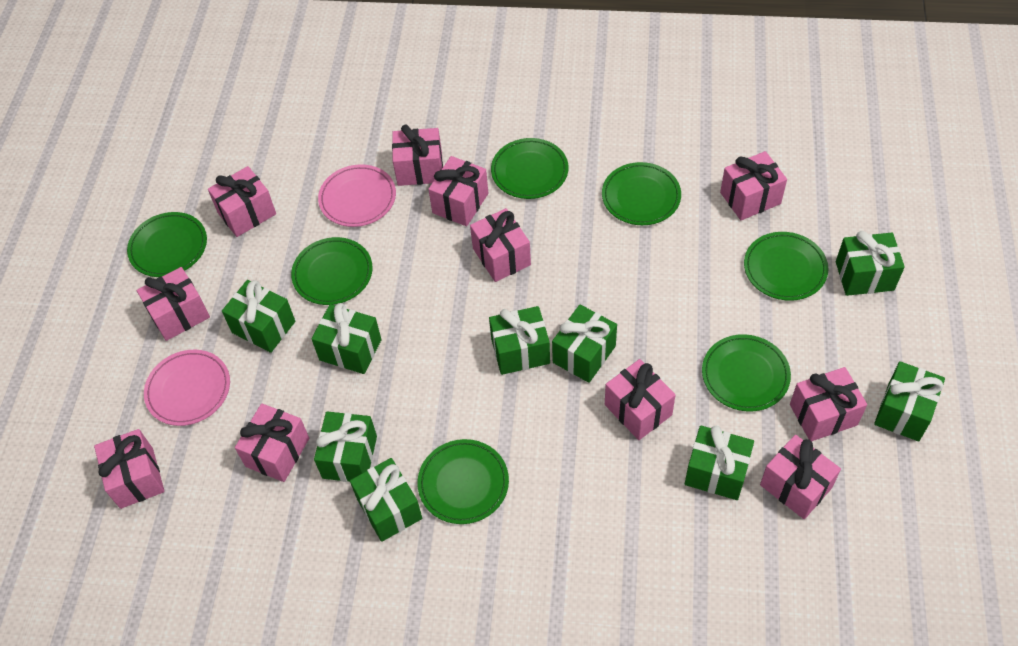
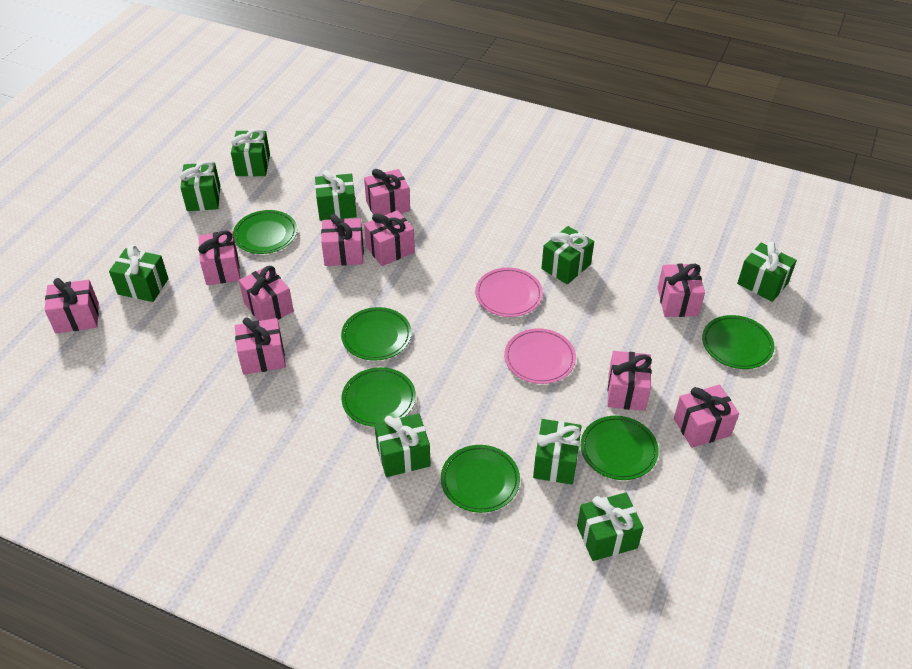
green plate: 7 -> 6
pink gift: 11 -> 10

